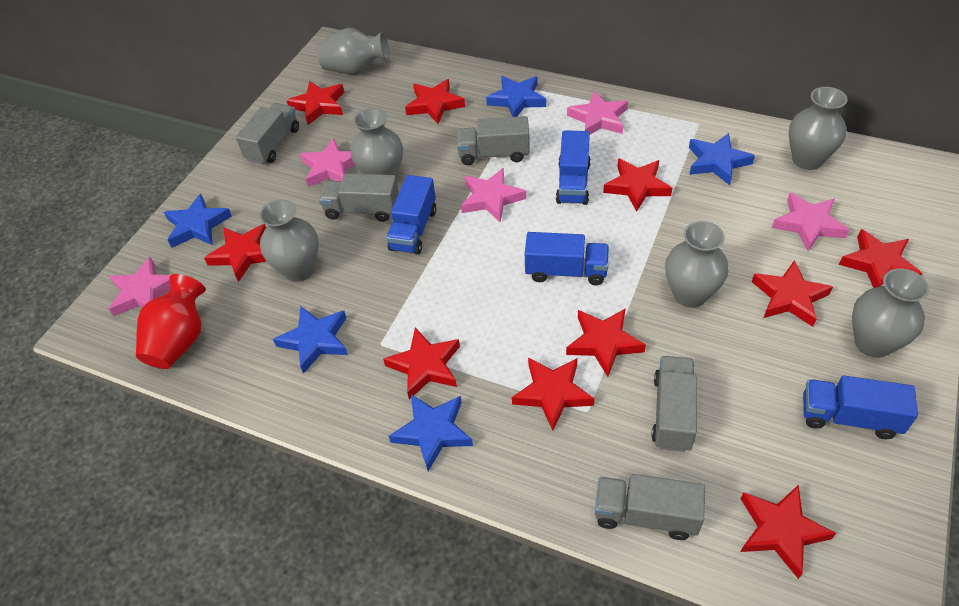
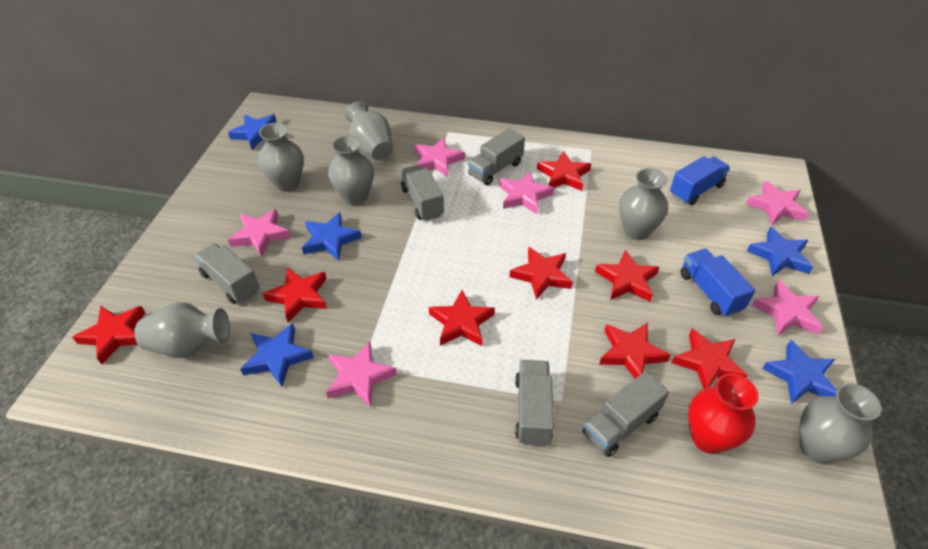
blue truck: 4 -> 2
pink star: 5 -> 6
red star: 10 -> 8

